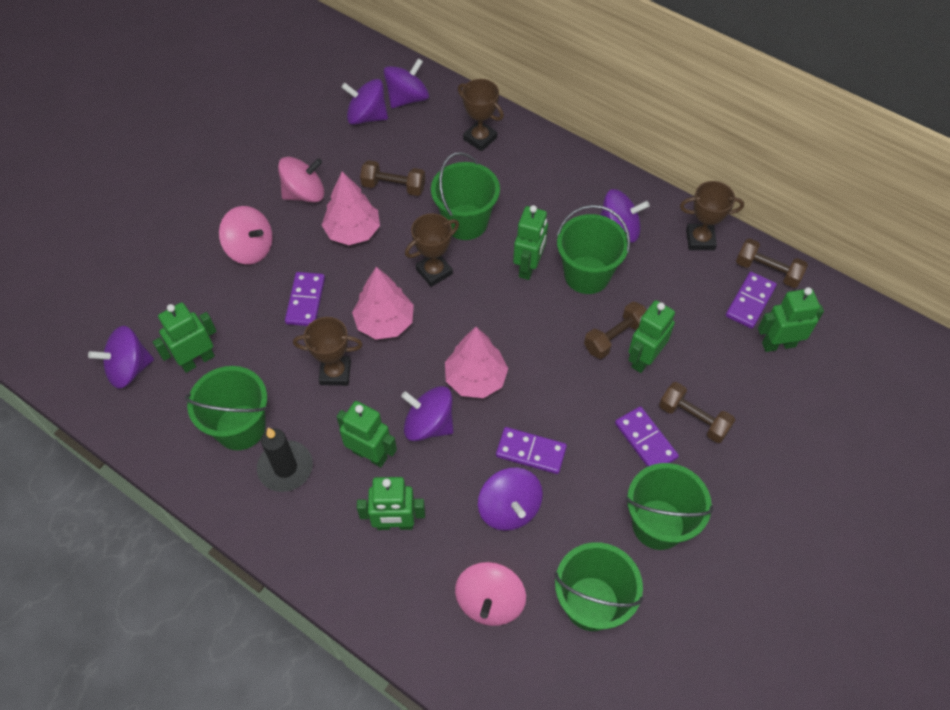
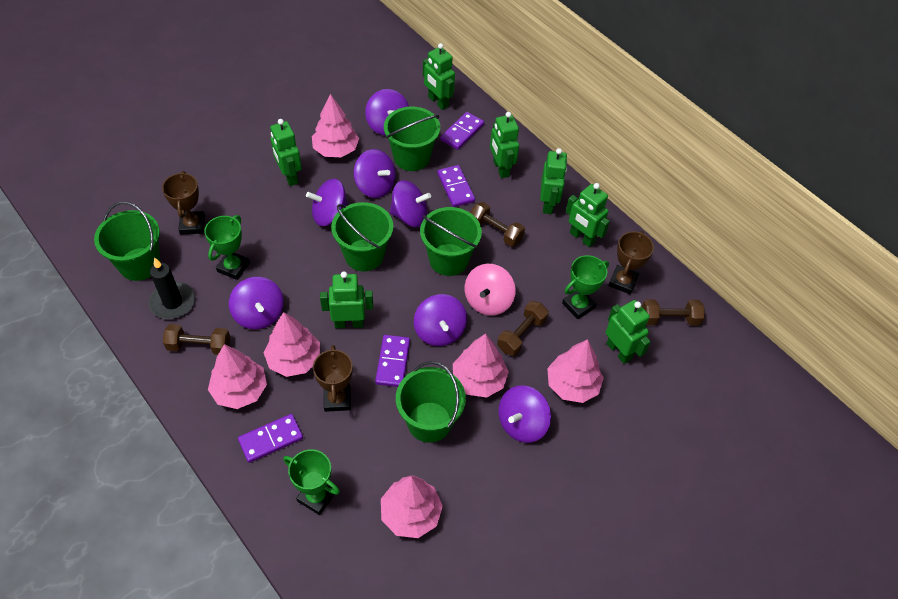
brown trophy: 4 -> 3
green robot: 6 -> 7
green trophy: 0 -> 3
pink spinning top: 3 -> 1
pink tree: 3 -> 6
purple spinning top: 6 -> 7

